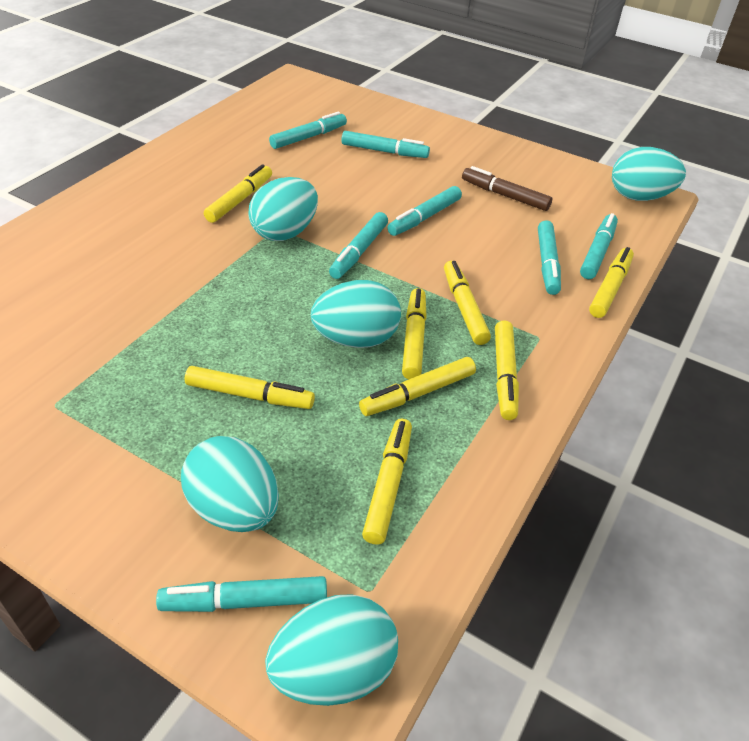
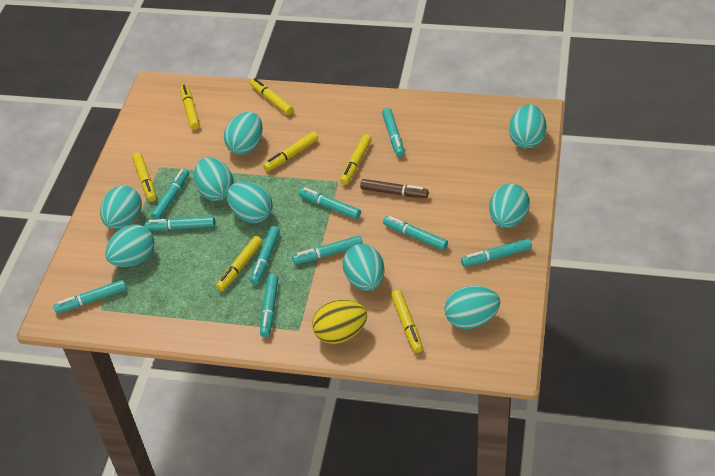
turquoise egg: 5 -> 9
turquoise marker: 7 -> 10
yellow egg: 0 -> 1
yellow marker: 8 -> 7

